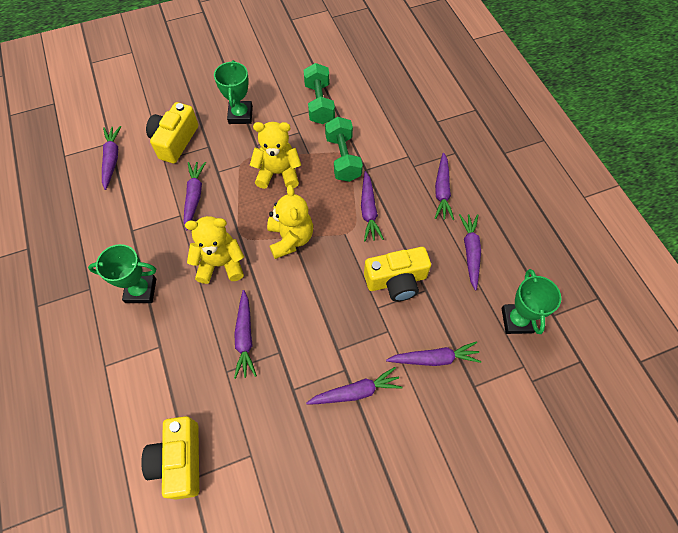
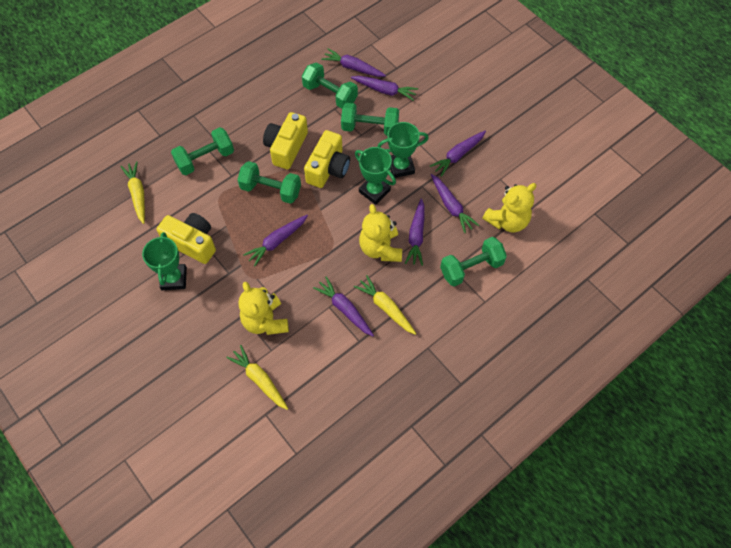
green dumbbell: 2 -> 5
purple carrot: 8 -> 7
yellow carrot: 0 -> 3

